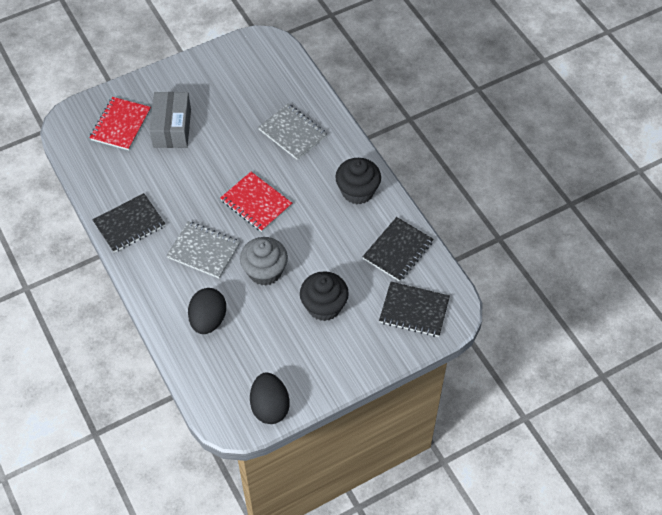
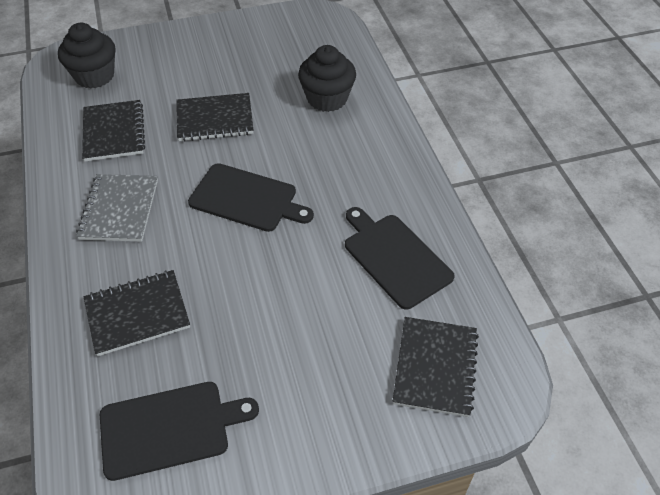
black cutting board: 0 -> 3
black egg: 2 -> 0
black notebook: 3 -> 4
grey box: 1 -> 0
grey cupcake: 1 -> 0
grey notebook: 2 -> 1
red notebook: 2 -> 0

